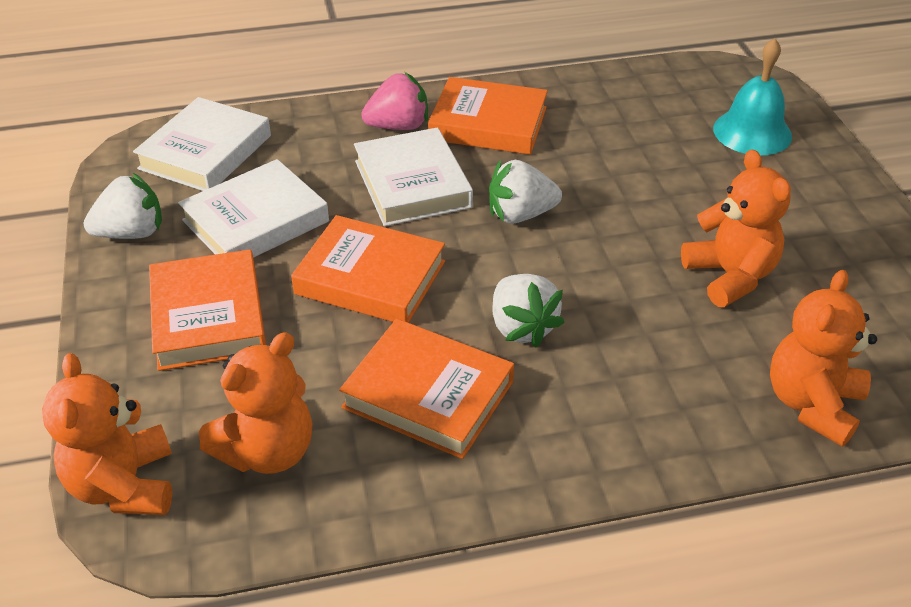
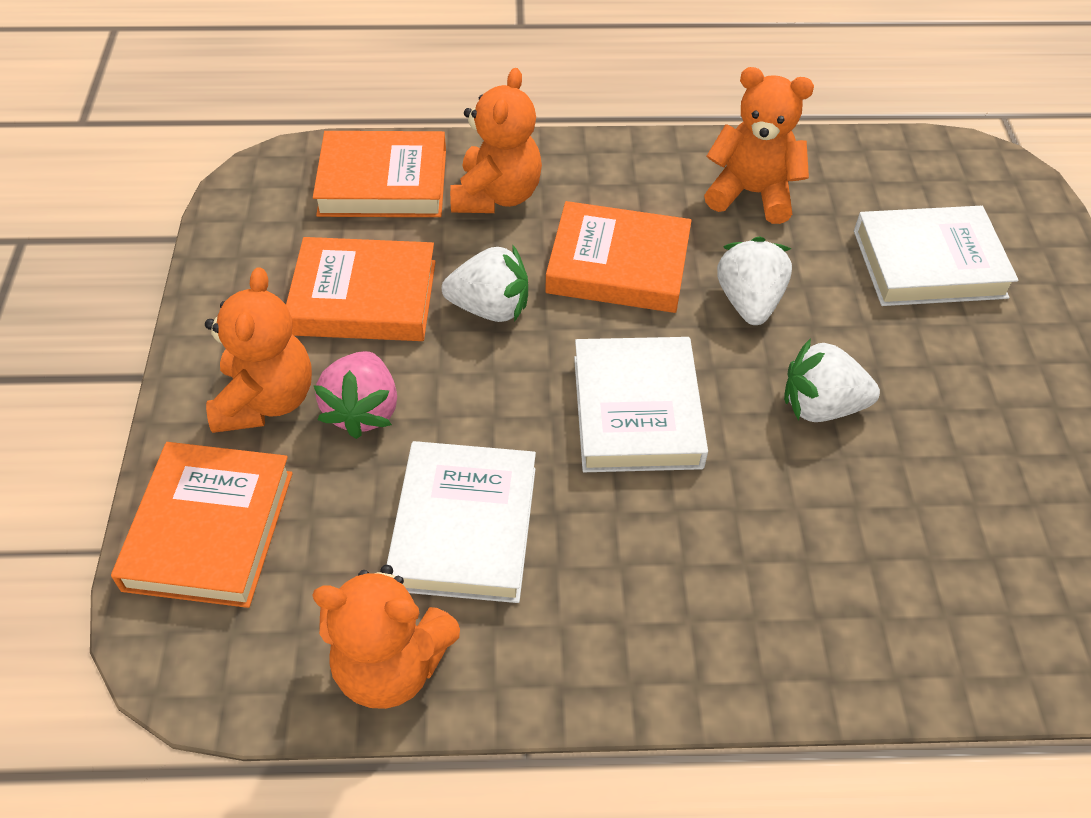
turquoise bell: 1 -> 0

